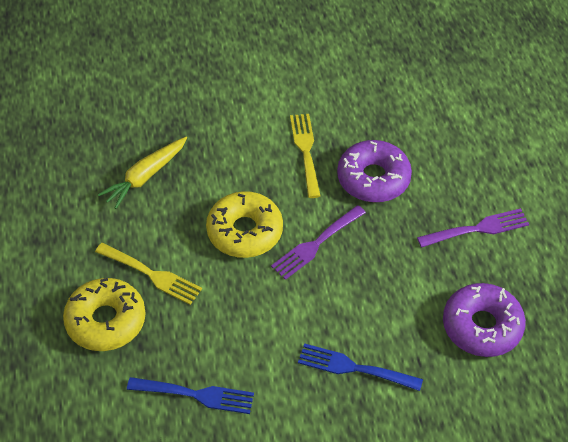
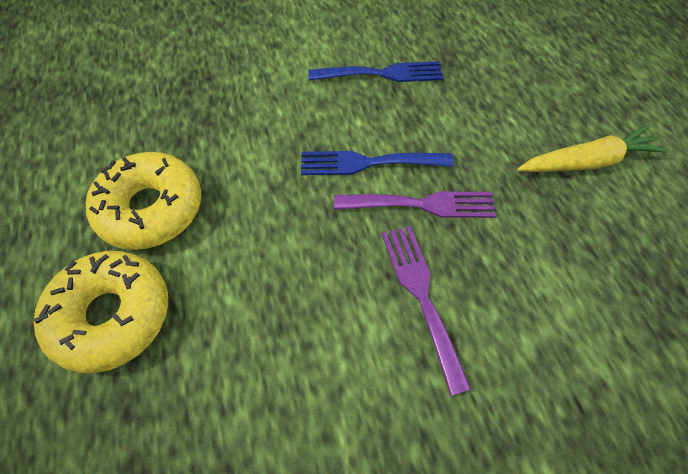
purple donut: 2 -> 0
yellow fork: 2 -> 0

